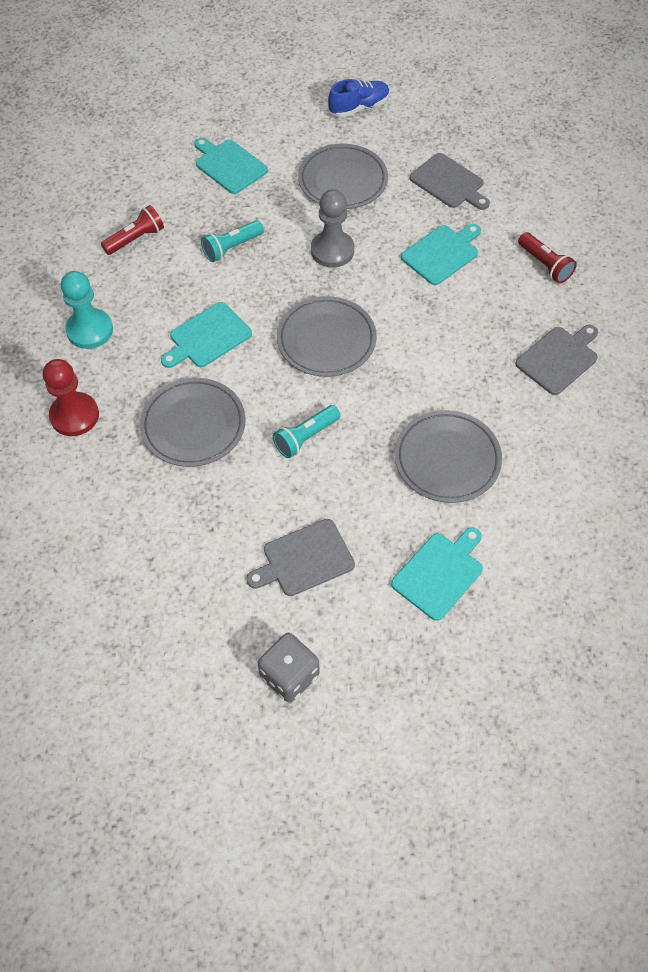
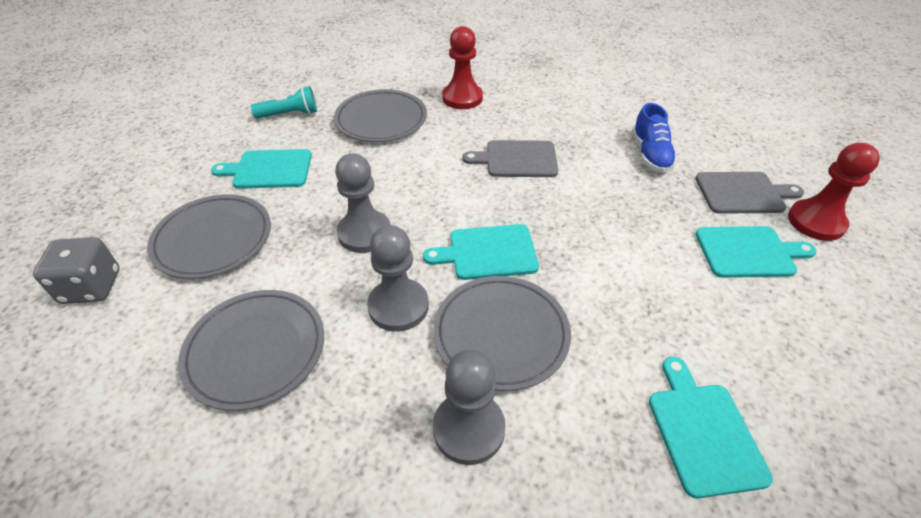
grey cutting board: 3 -> 2
grey pawn: 1 -> 3
red flashlight: 2 -> 0
red pawn: 1 -> 2
turquoise flashlight: 2 -> 1
turquoise pawn: 1 -> 0

